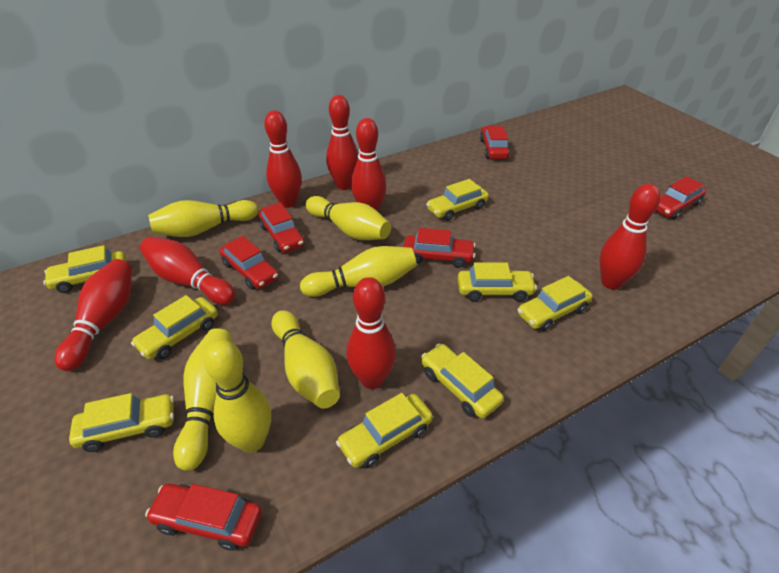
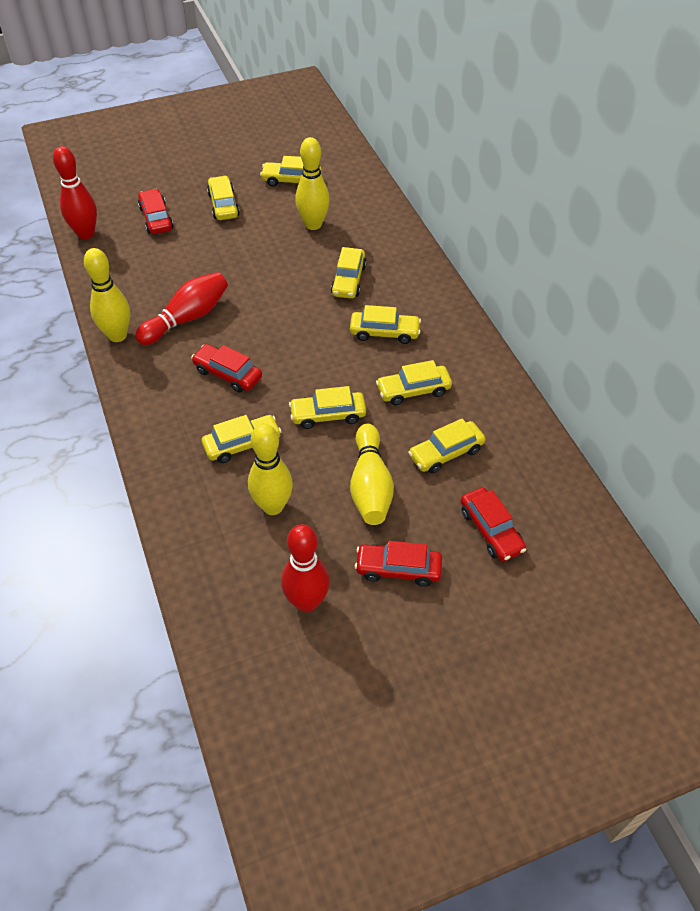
red bowling pin: 7 -> 3
red car: 6 -> 4
yellow bowling pin: 6 -> 4

